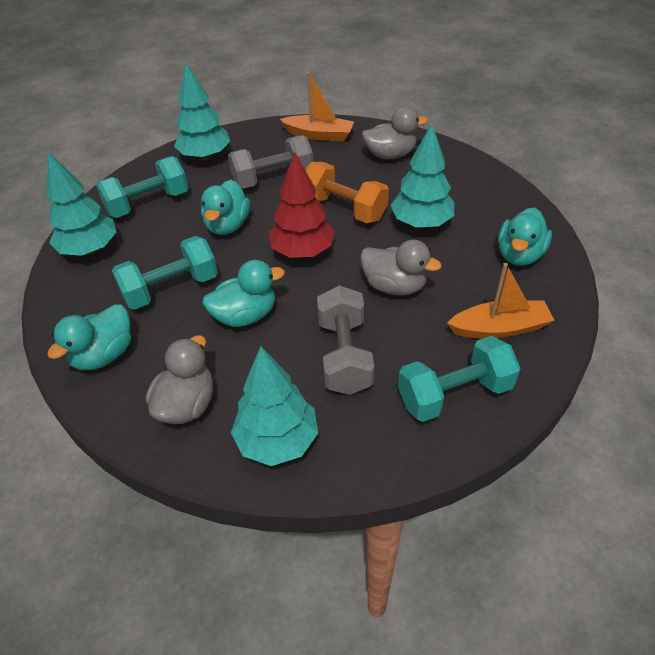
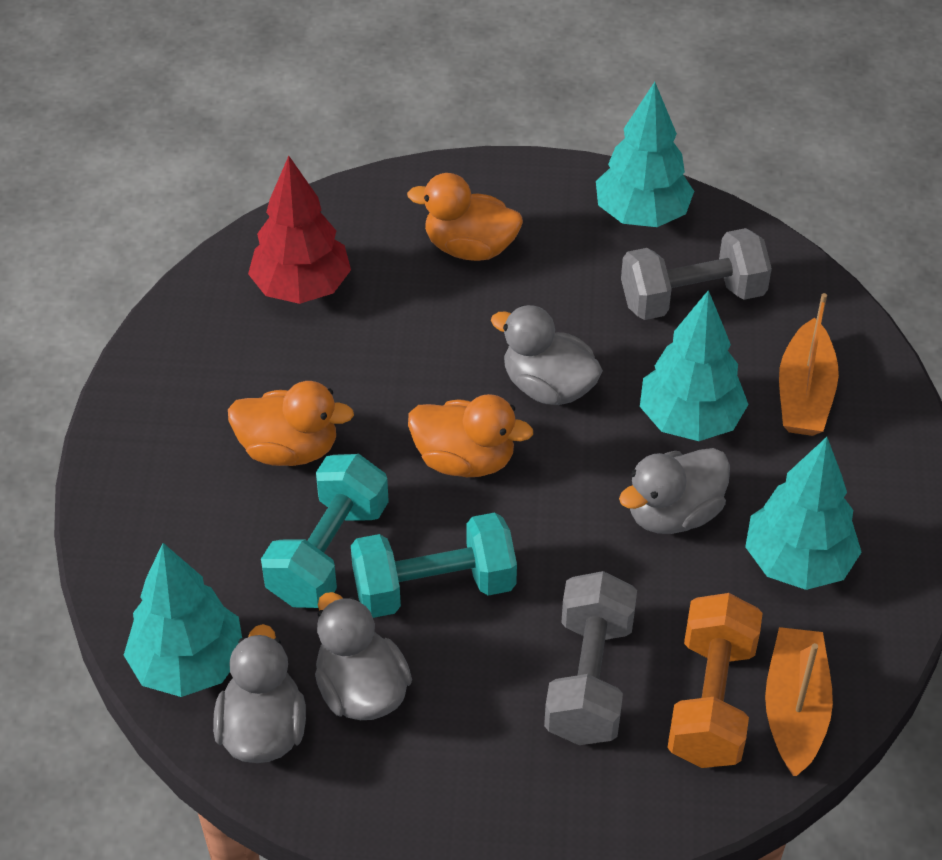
grey duck: 3 -> 4
orange duck: 0 -> 3
turquoise duck: 4 -> 0
turquoise dumbbell: 3 -> 2

